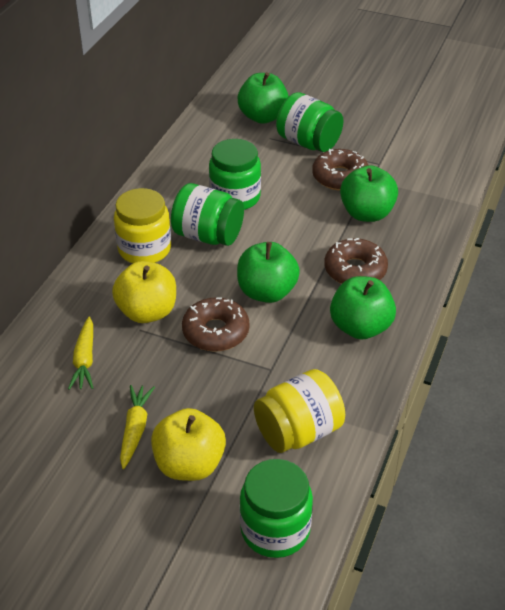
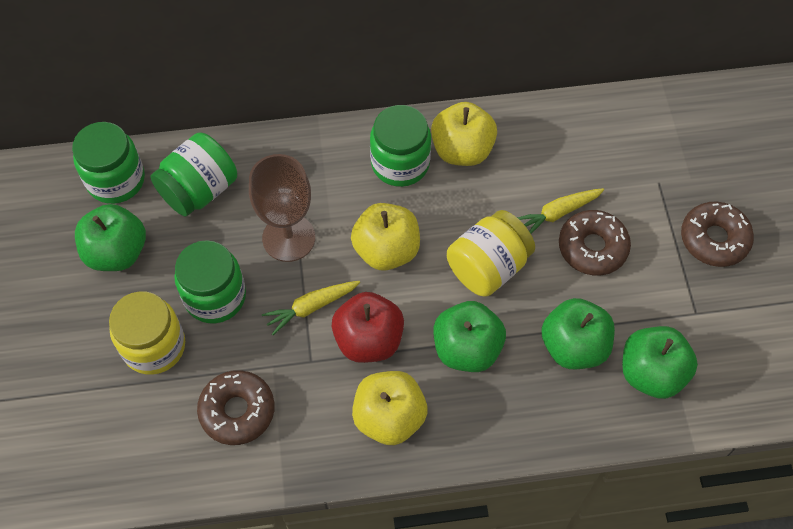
brown goblet: 0 -> 1
red apple: 0 -> 1
yellow apple: 2 -> 3

